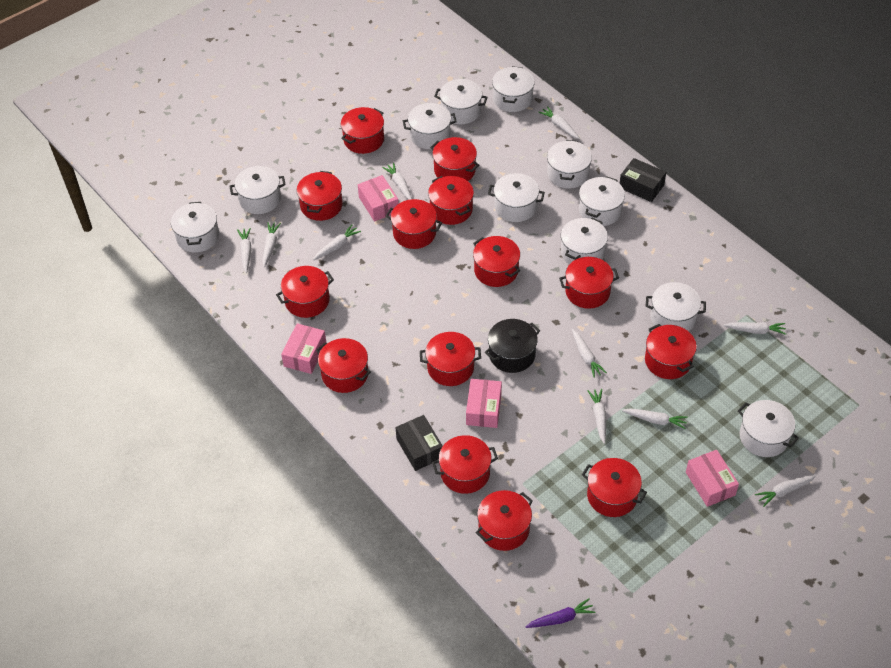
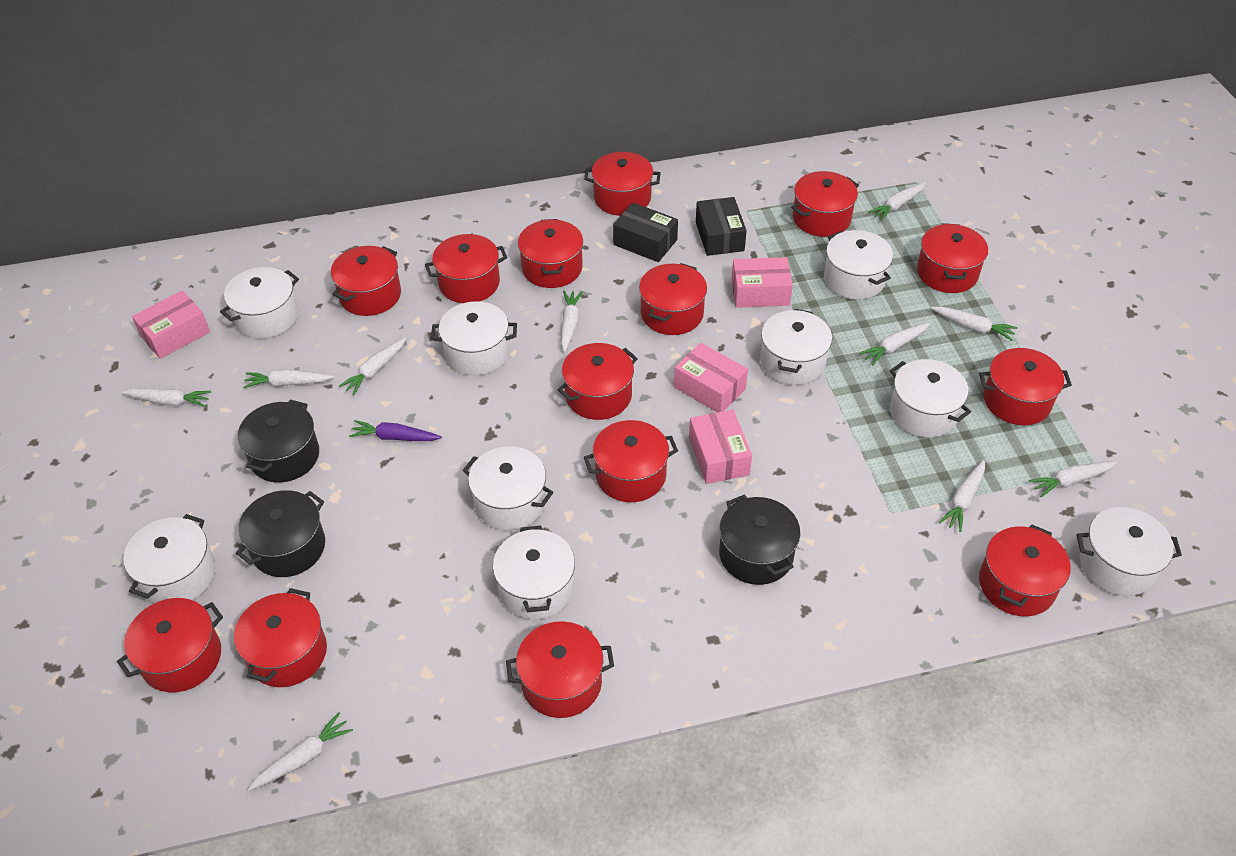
black pot: 1 -> 3
white pot: 11 -> 9

